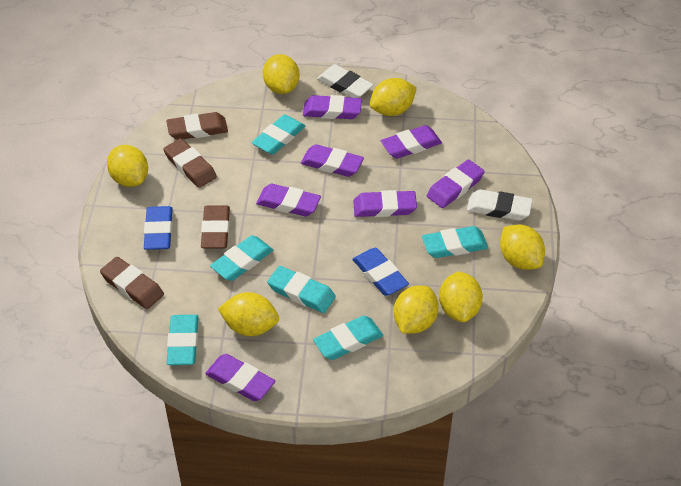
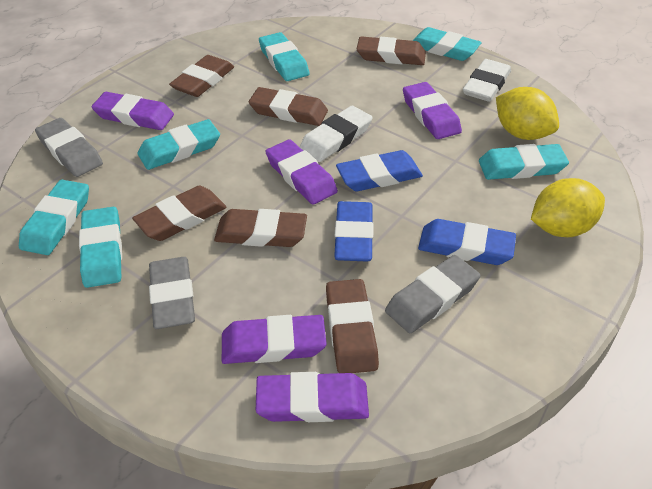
blue eraser: 2 -> 3
brown eraser: 4 -> 6
grey eraser: 0 -> 3
purple eraser: 7 -> 5
yellow lemon: 7 -> 2

